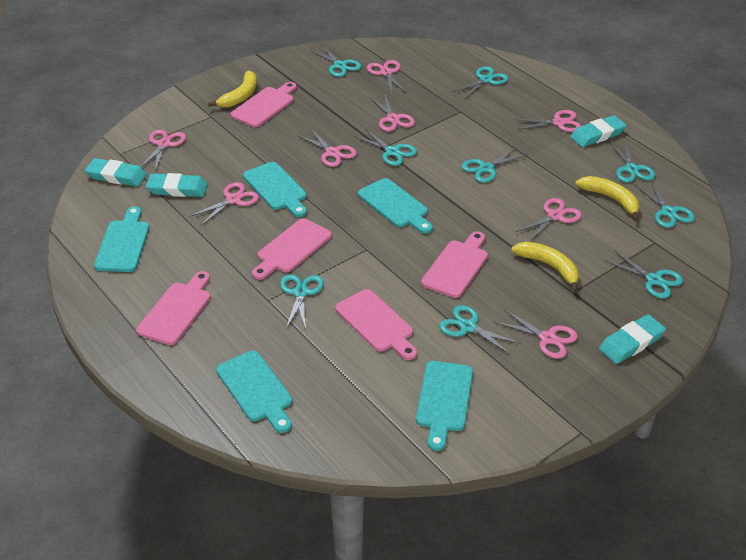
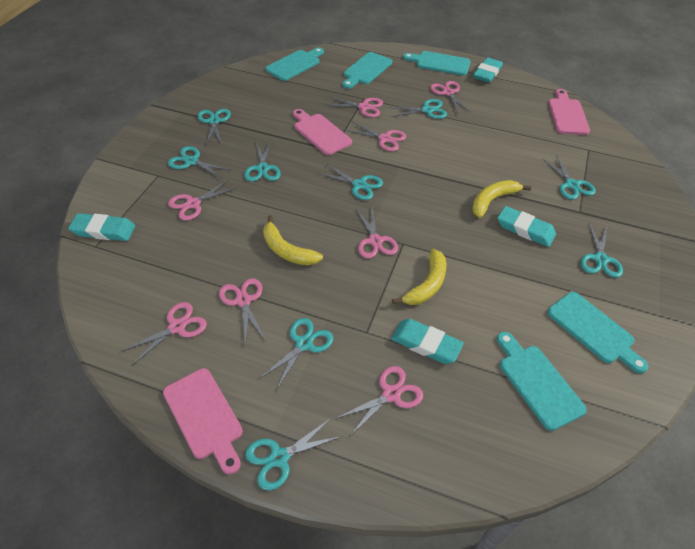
pink cutting board: 5 -> 3

